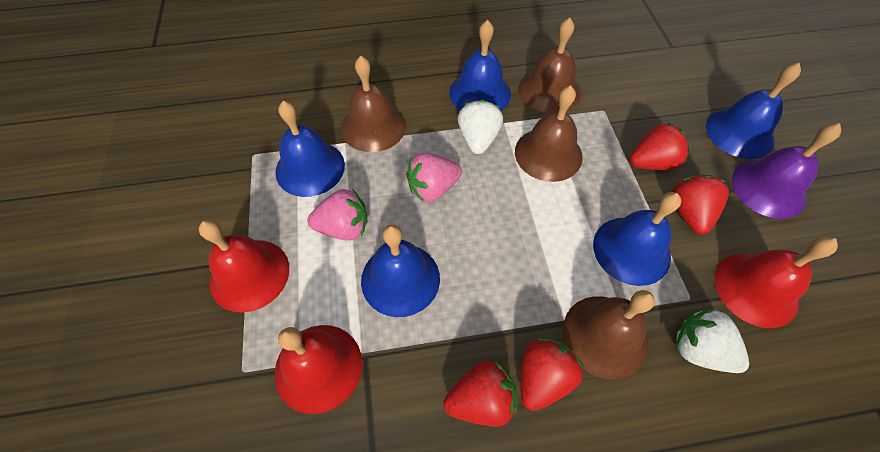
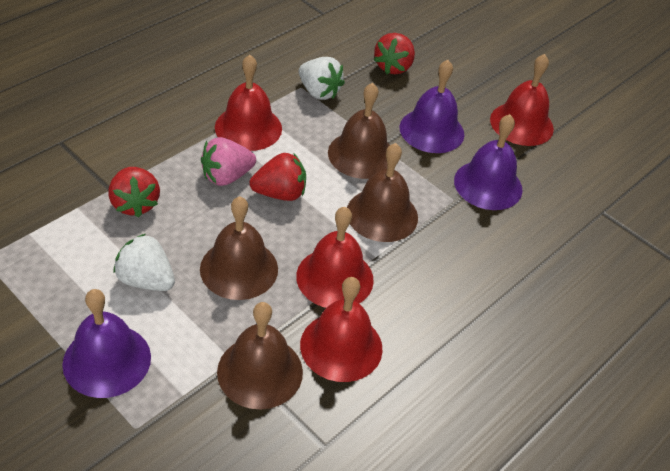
blue bell: 5 -> 0
pink strawberry: 2 -> 1
purple bell: 1 -> 3
red bell: 3 -> 4
red strawberry: 4 -> 3

